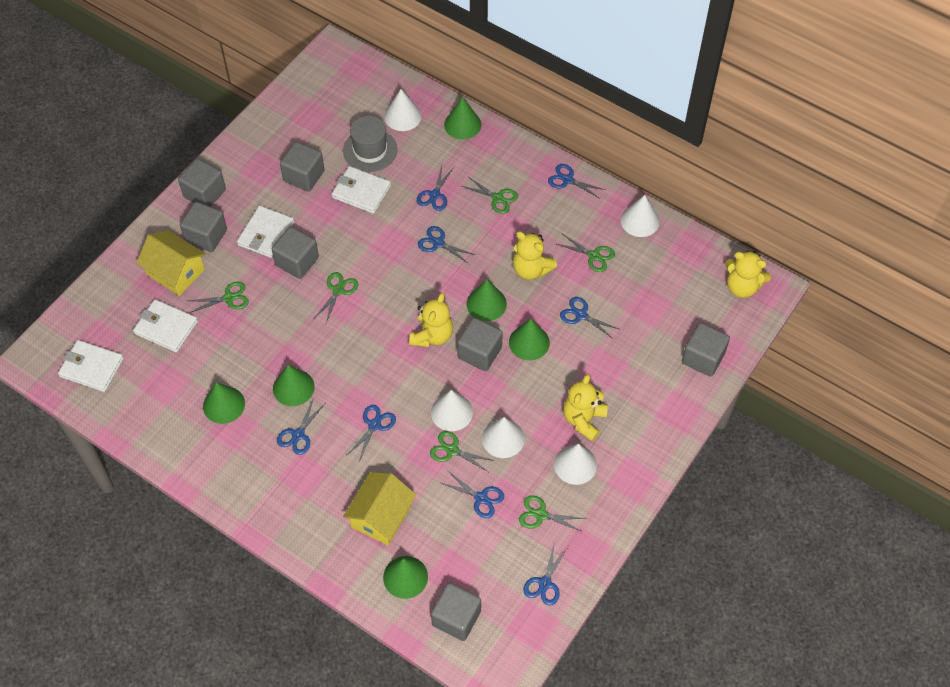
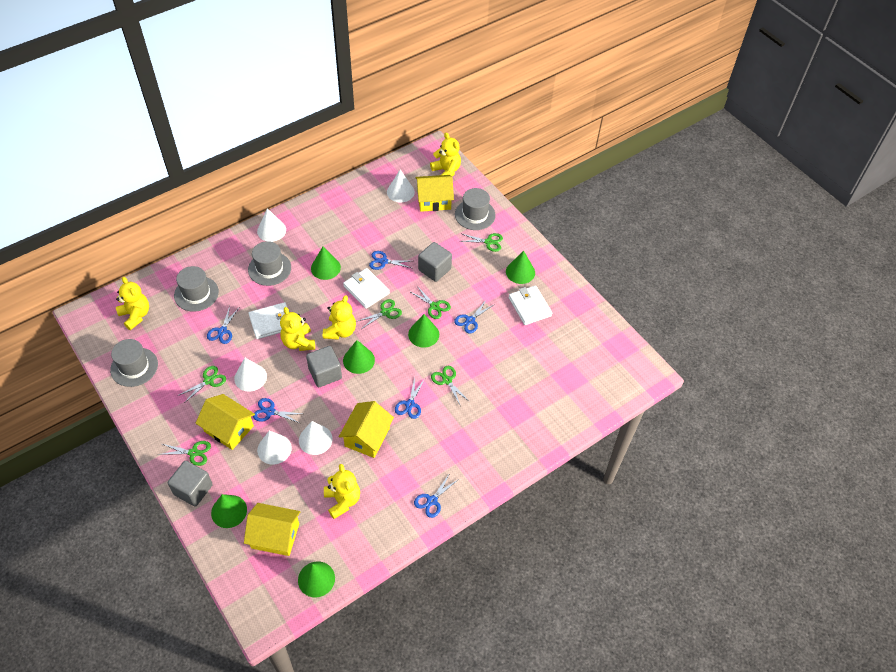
blue scissors: 8 -> 6
grey cube: 7 -> 3
grey hat: 1 -> 4
white wallet: 4 -> 3
yellow house: 2 -> 4
yellow teddy bear: 4 -> 5

